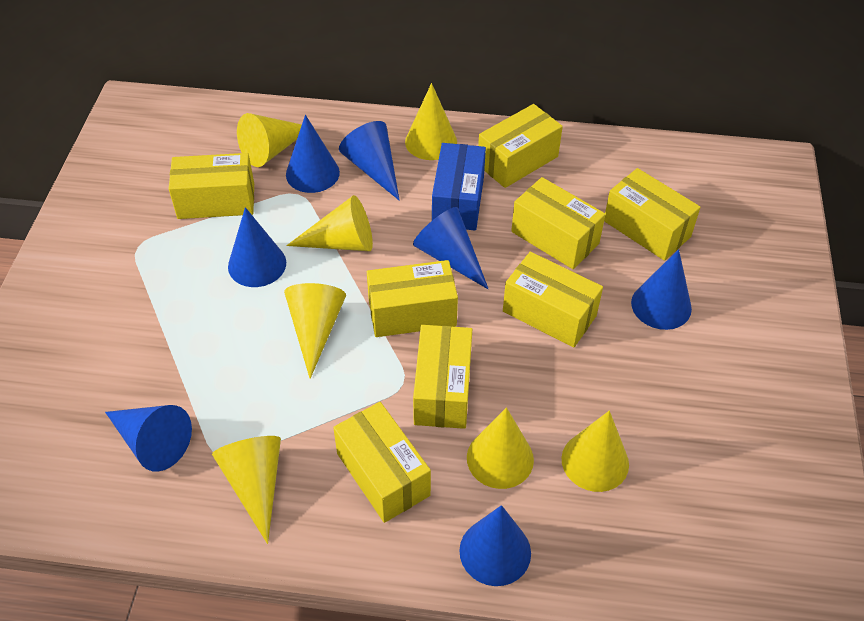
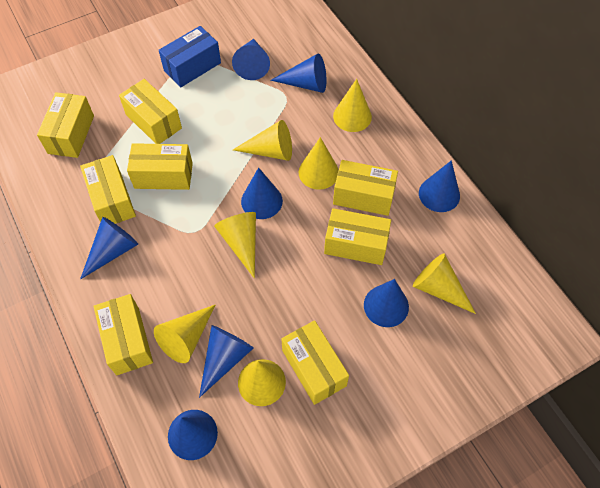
blue cone: 7 -> 8

